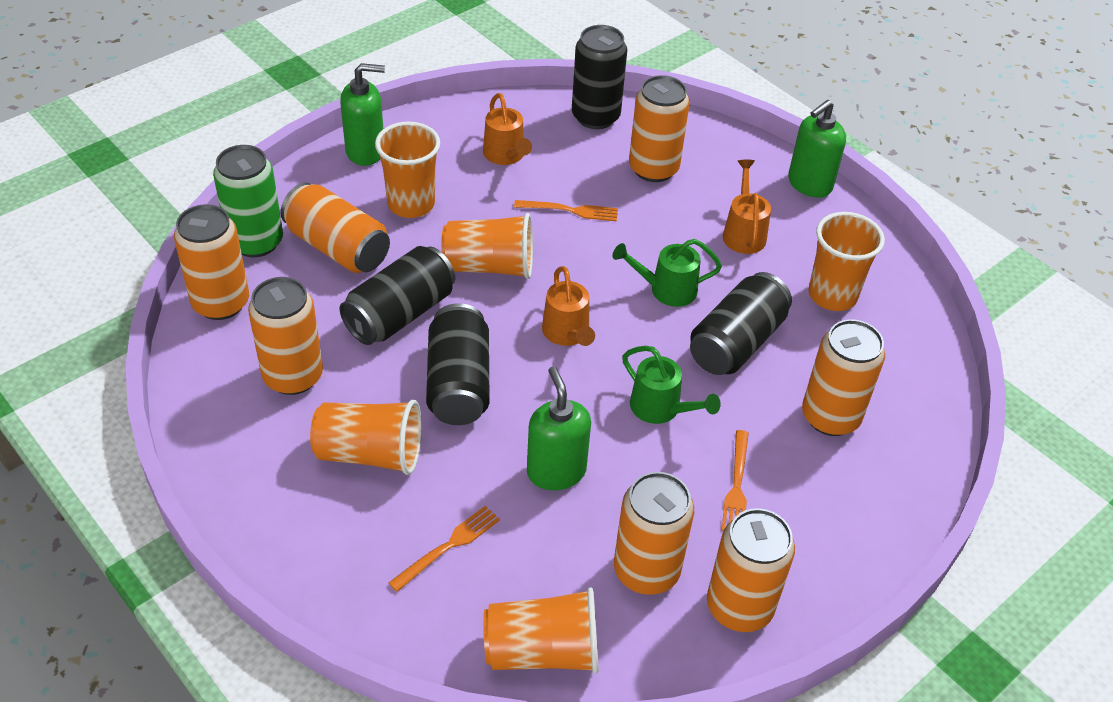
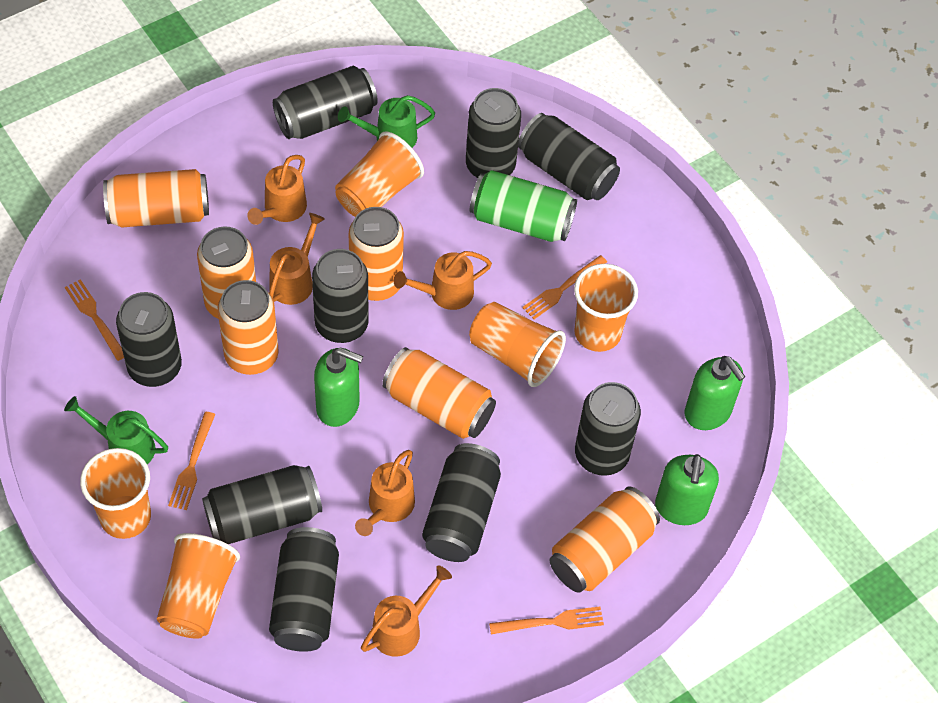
black can: 4 -> 9
orange can: 7 -> 6
orange fork: 3 -> 4
orange watering can: 3 -> 5

